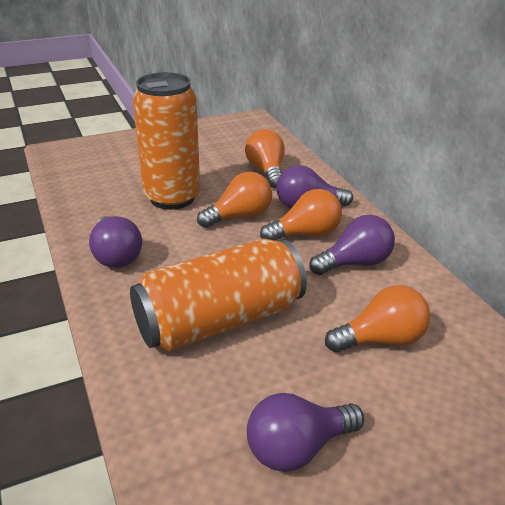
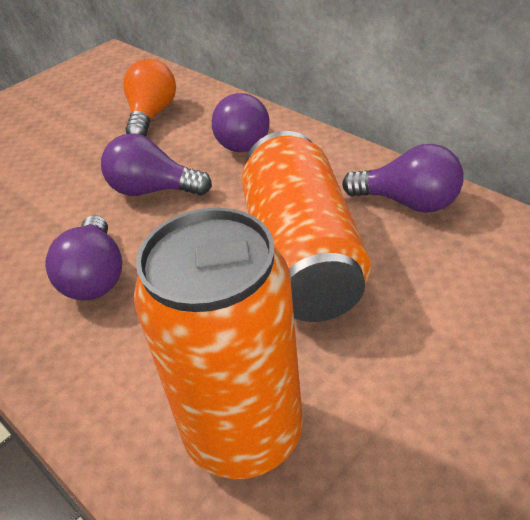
orange light bulb: 4 -> 1

